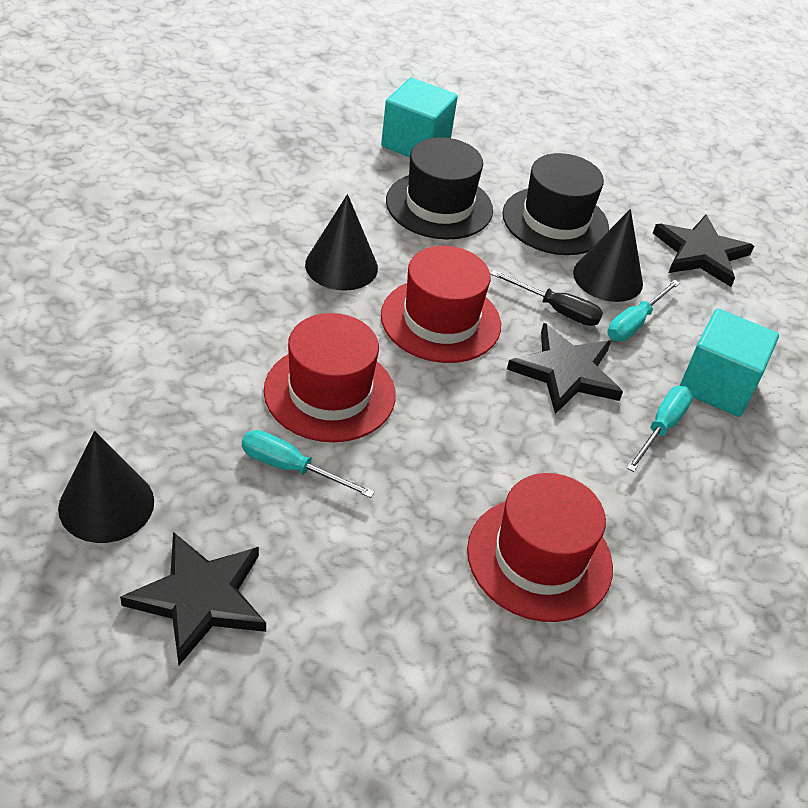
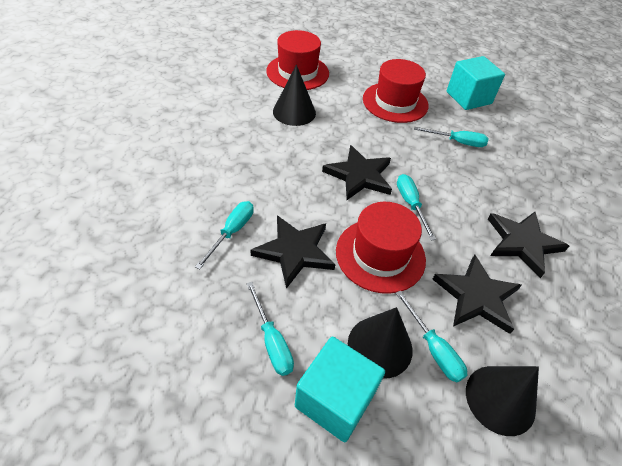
black hat: 2 -> 0
black screwdriver: 1 -> 0
black star: 3 -> 4
turquoise screwdriver: 3 -> 5

